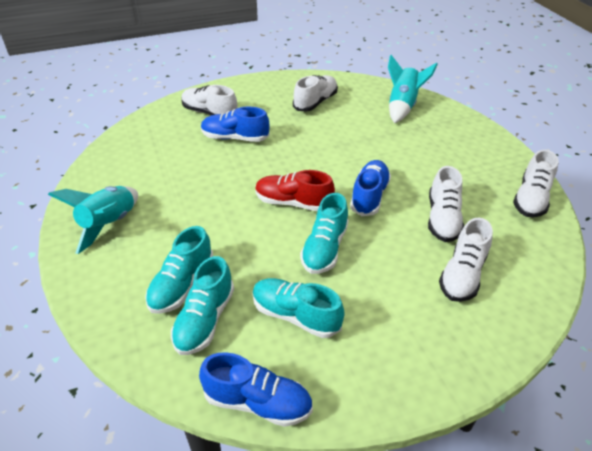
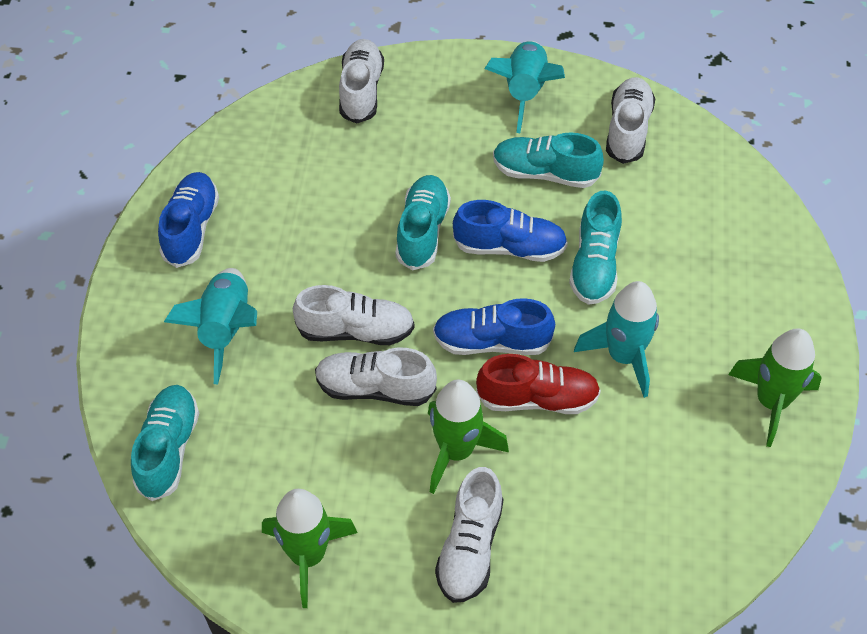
green rocket: 0 -> 3
turquoise rocket: 2 -> 3

